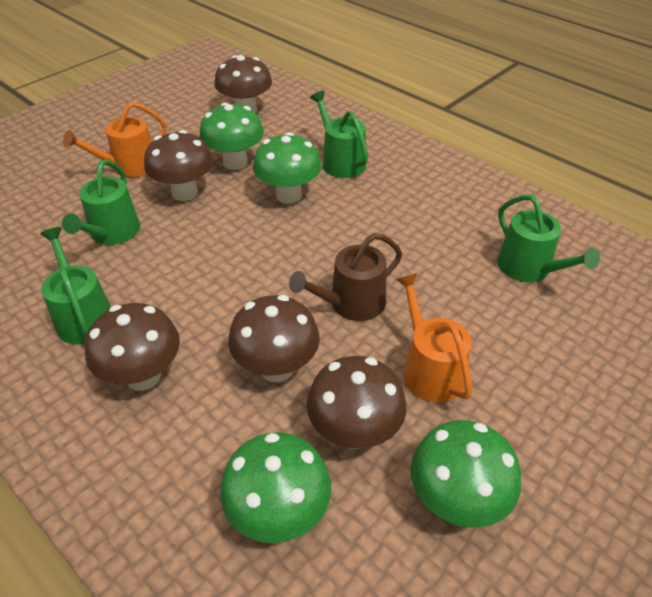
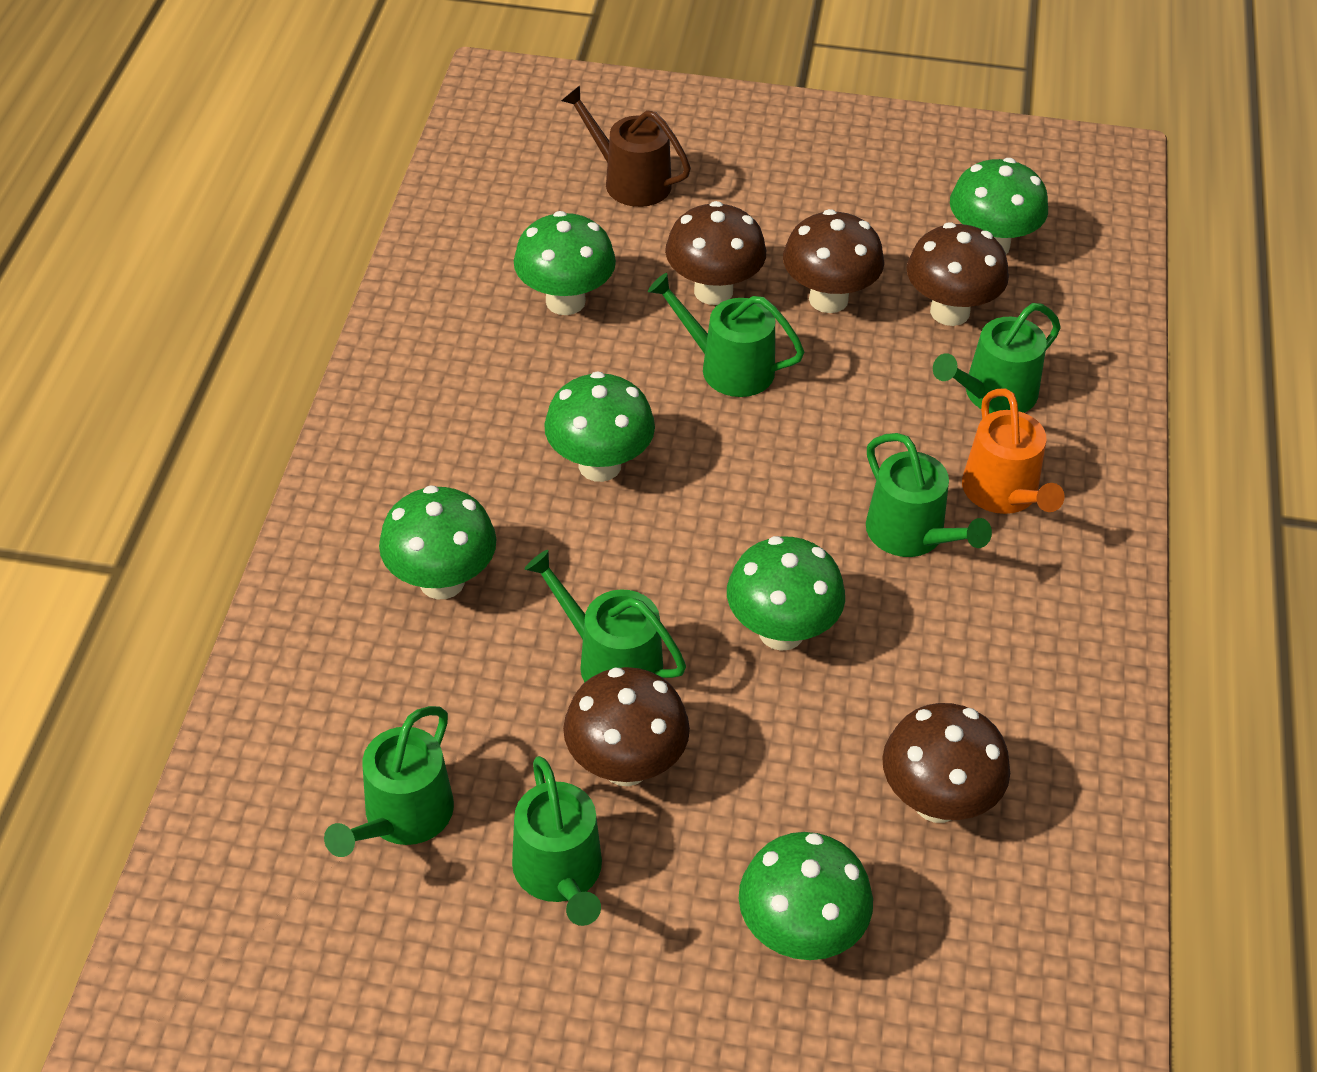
green mushroom: 4 -> 6
green watering can: 4 -> 6
orange watering can: 2 -> 1

